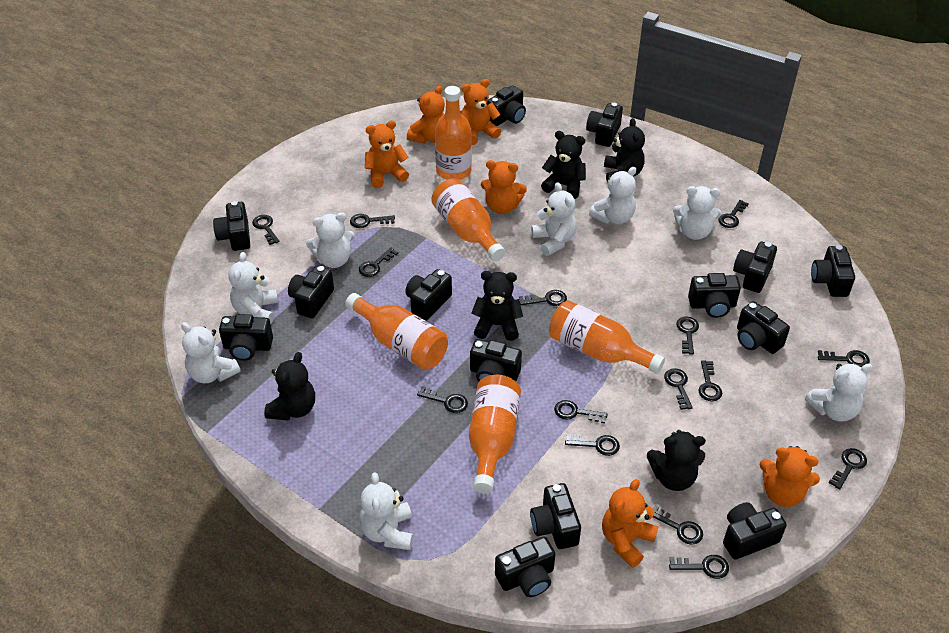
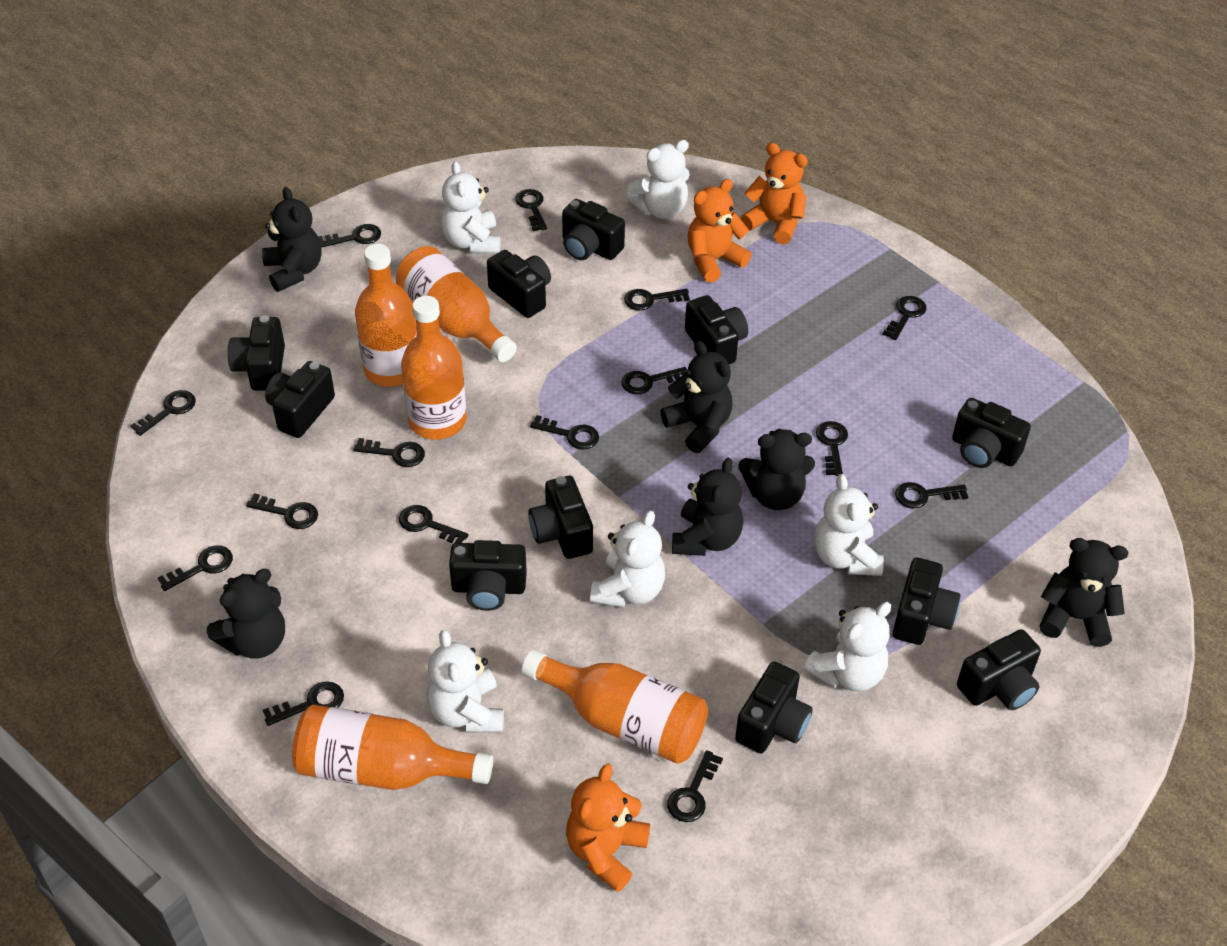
black camera: 14 -> 11
black teddy bear: 5 -> 6
orange teddy bear: 6 -> 3
white teddy bear: 8 -> 6

